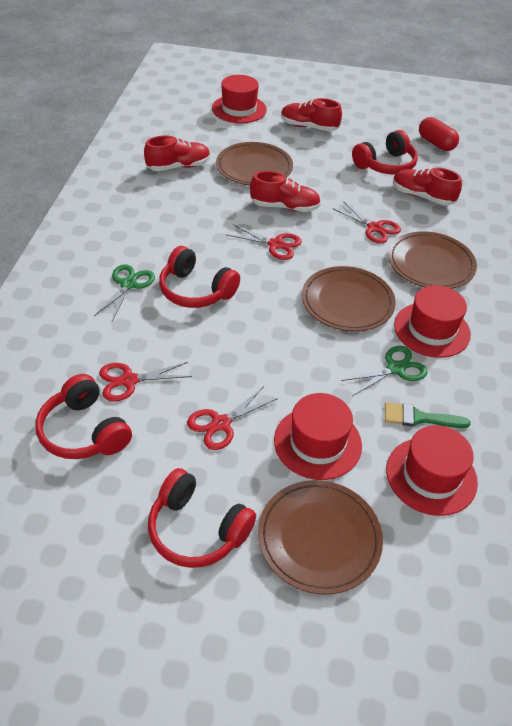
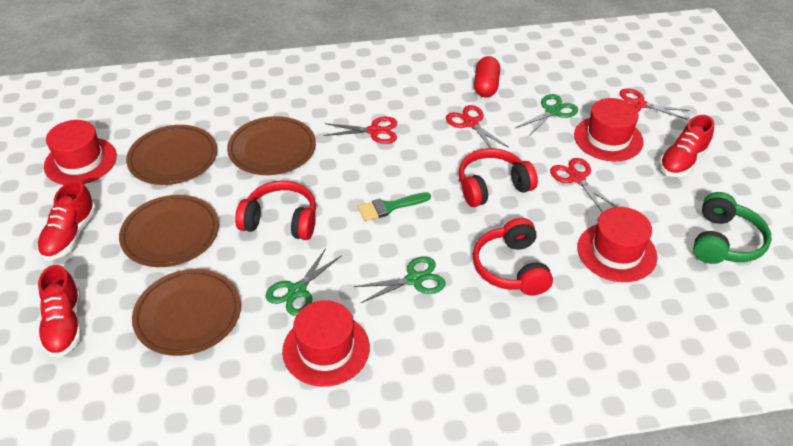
green headphones: 0 -> 1
green scissors: 2 -> 3
red headphones: 4 -> 3
red shoe: 4 -> 3

